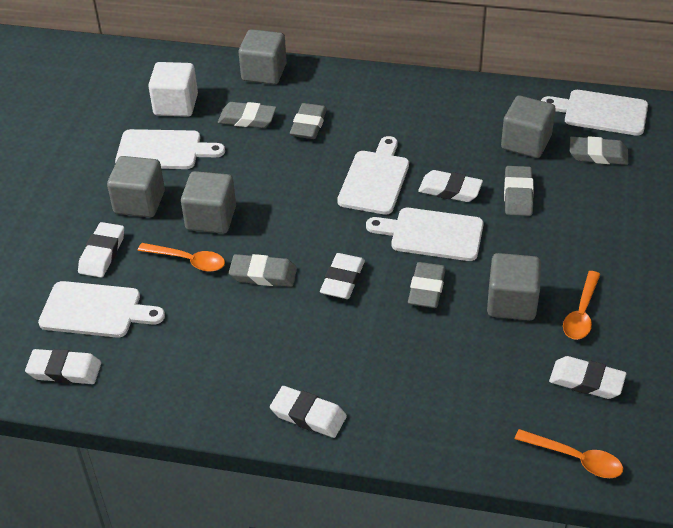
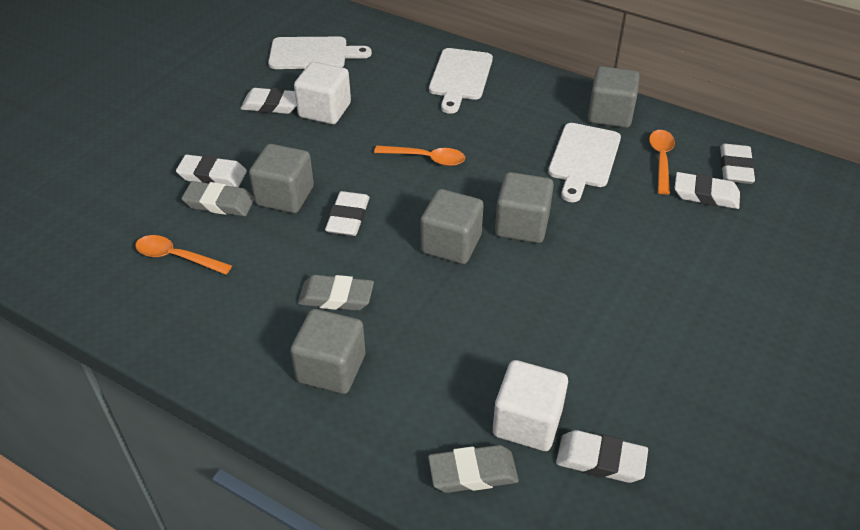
grey eraser: 6 -> 3
white cube: 1 -> 2
white cutting board: 5 -> 3

